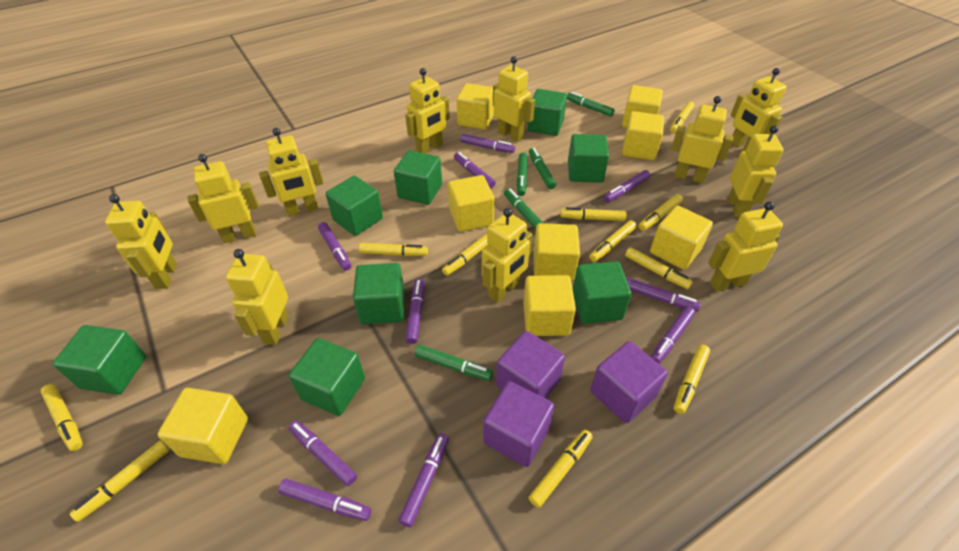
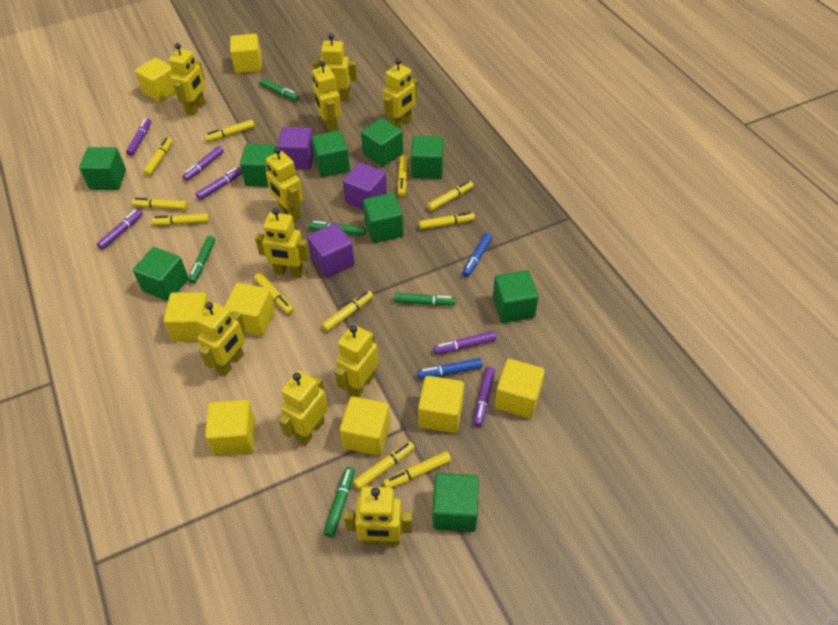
blue marker: 0 -> 2
green cube: 8 -> 9
purple marker: 10 -> 6
yellow robot: 11 -> 10

